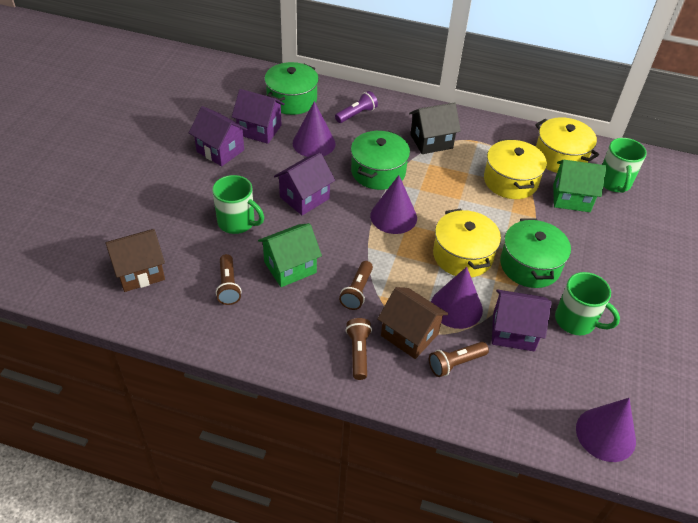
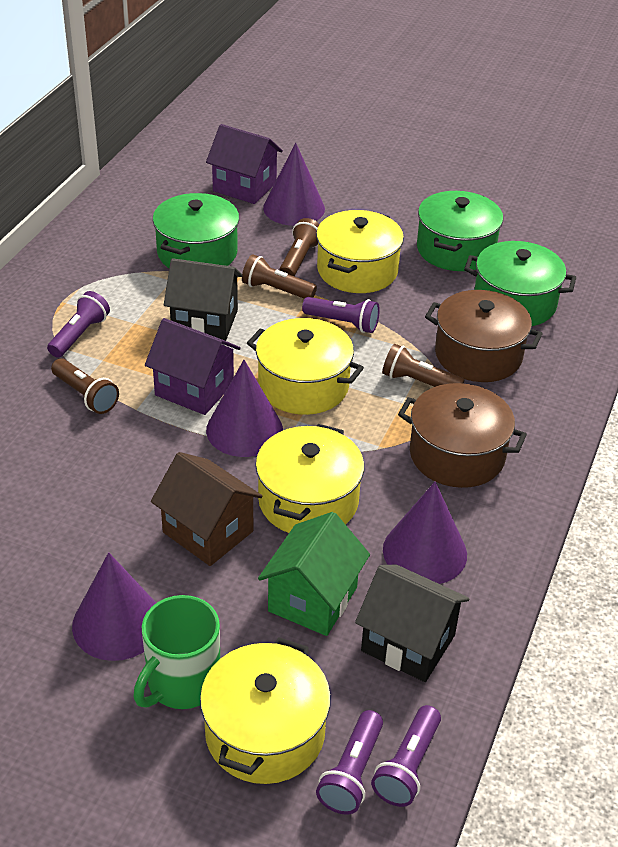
black house: 1 -> 2
brown house: 2 -> 1
brown pot: 0 -> 2
green house: 2 -> 1
green mug: 3 -> 1
purple flashlight: 1 -> 4
purple house: 4 -> 2
yellow pot: 3 -> 4

